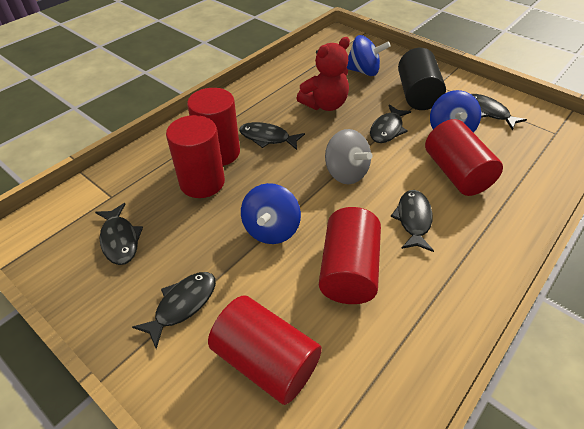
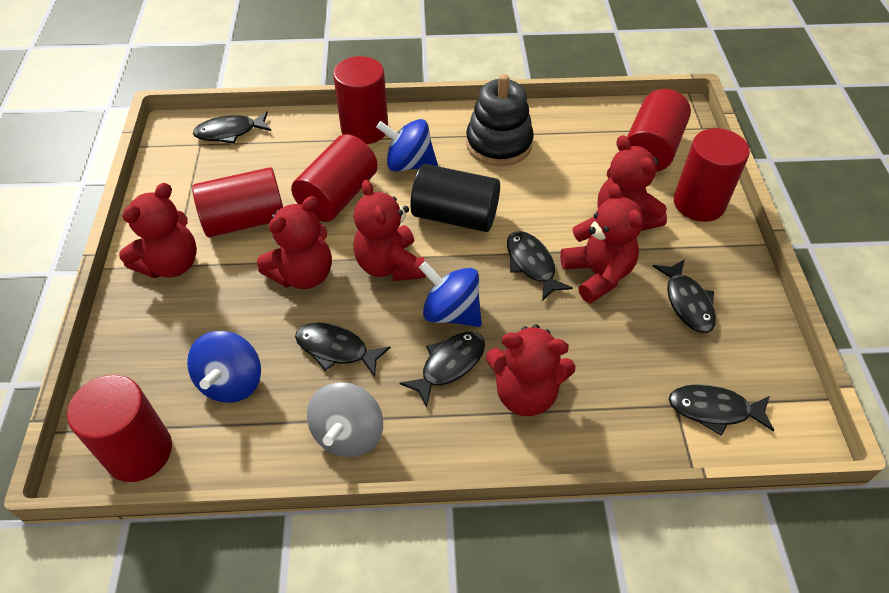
black stacking toy: 0 -> 1
red cylinder: 5 -> 6
red teddy bear: 1 -> 6

